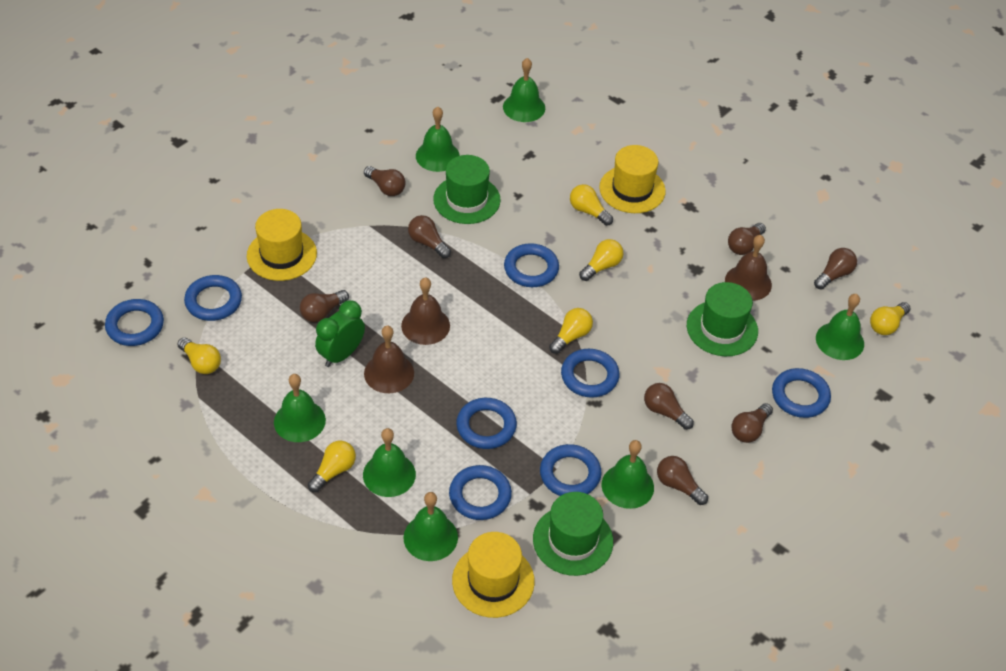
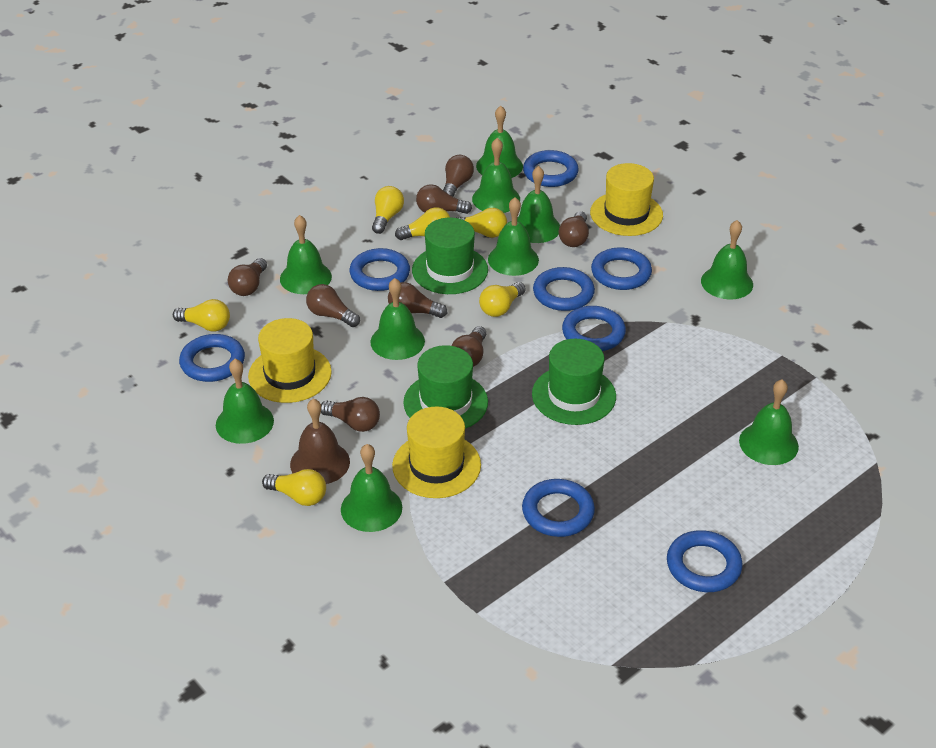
brown bell: 3 -> 1
green bell: 7 -> 10
green clock: 1 -> 0

